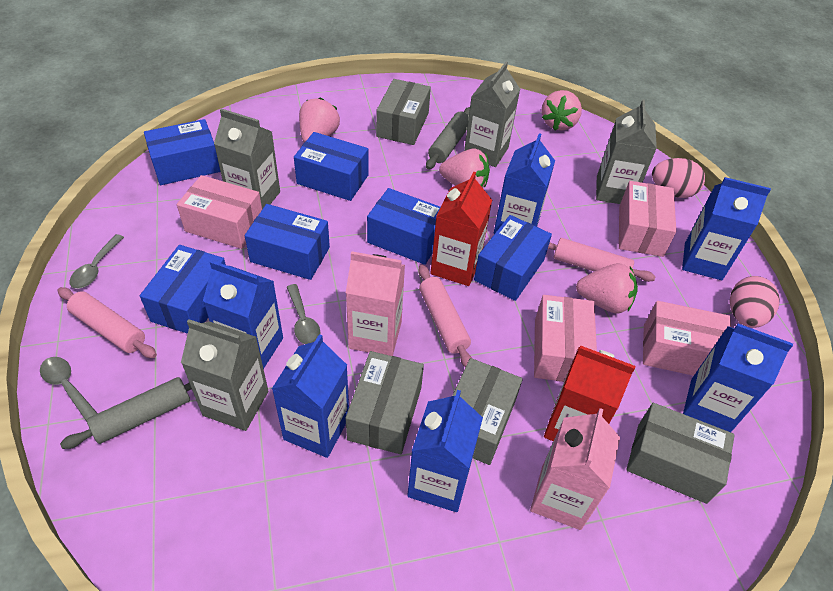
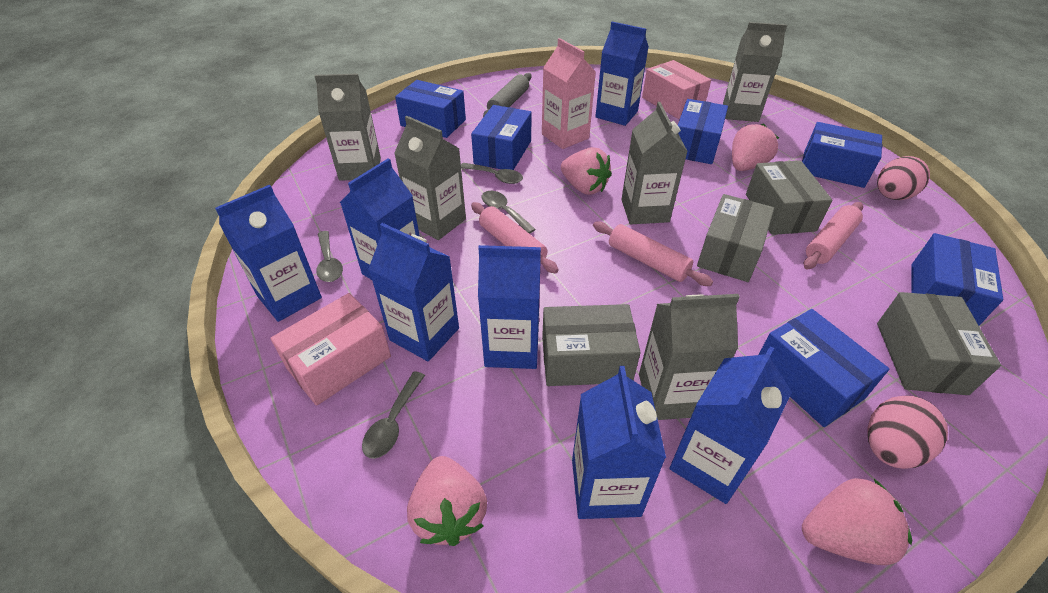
blue carton: 6 -> 7
grey carton: 4 -> 5
grey rolling pin: 2 -> 1
grey spoon: 3 -> 4
pink box: 4 -> 2
pink carton: 2 -> 1
red carton: 2 -> 0

